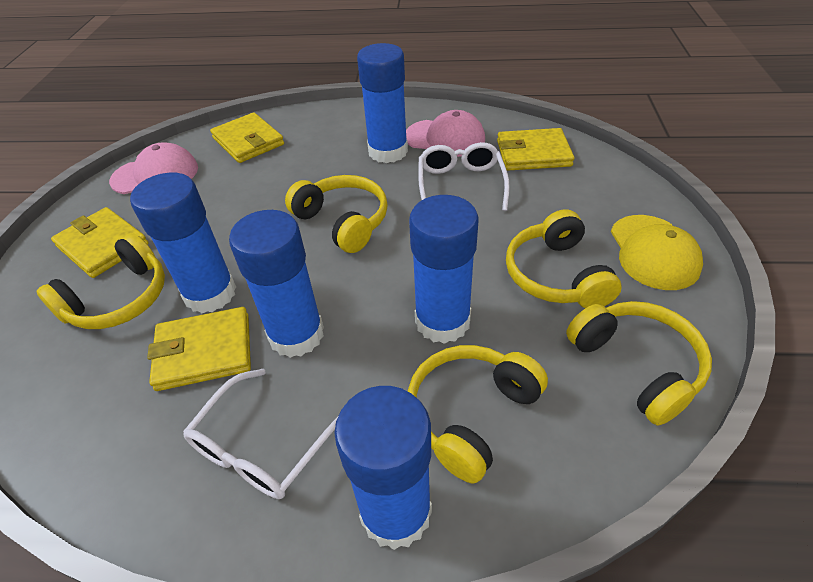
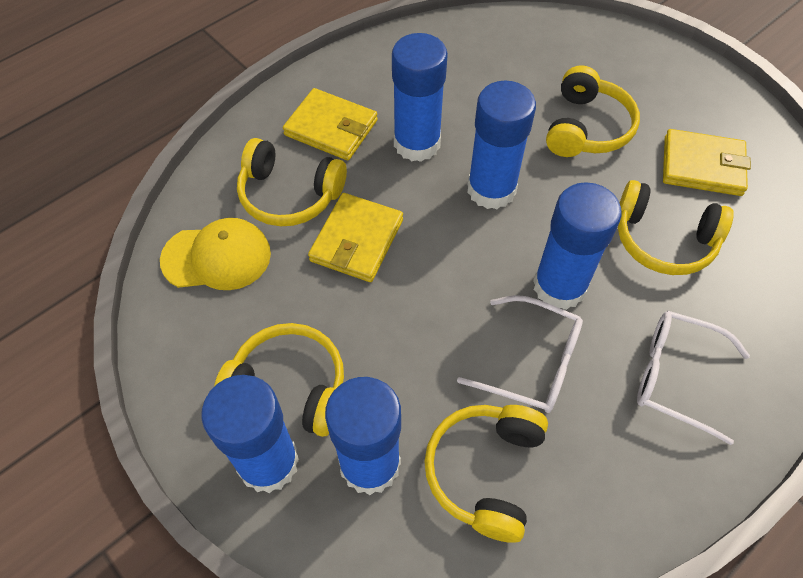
pink cap: 2 -> 0
yellow wallet: 4 -> 3

